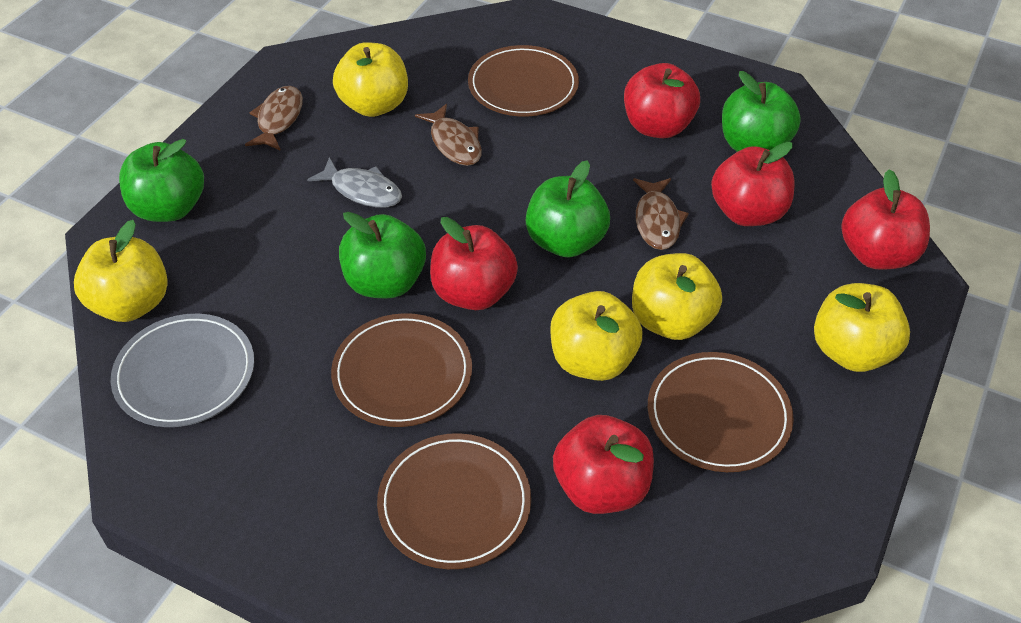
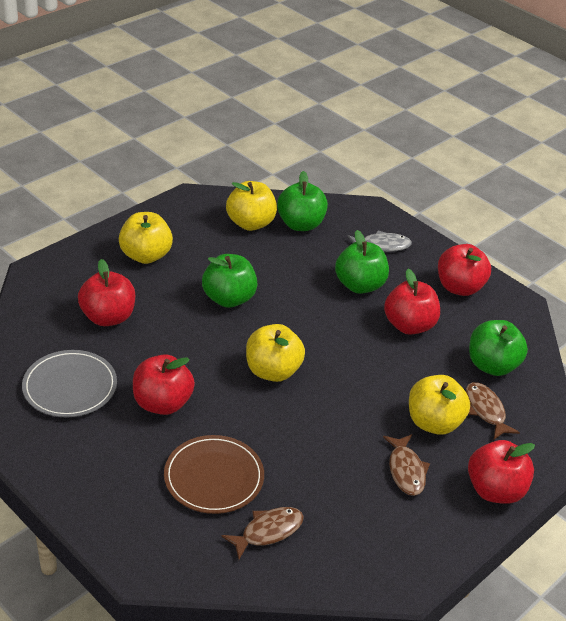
brown plate: 4 -> 1
yellow apple: 5 -> 4

